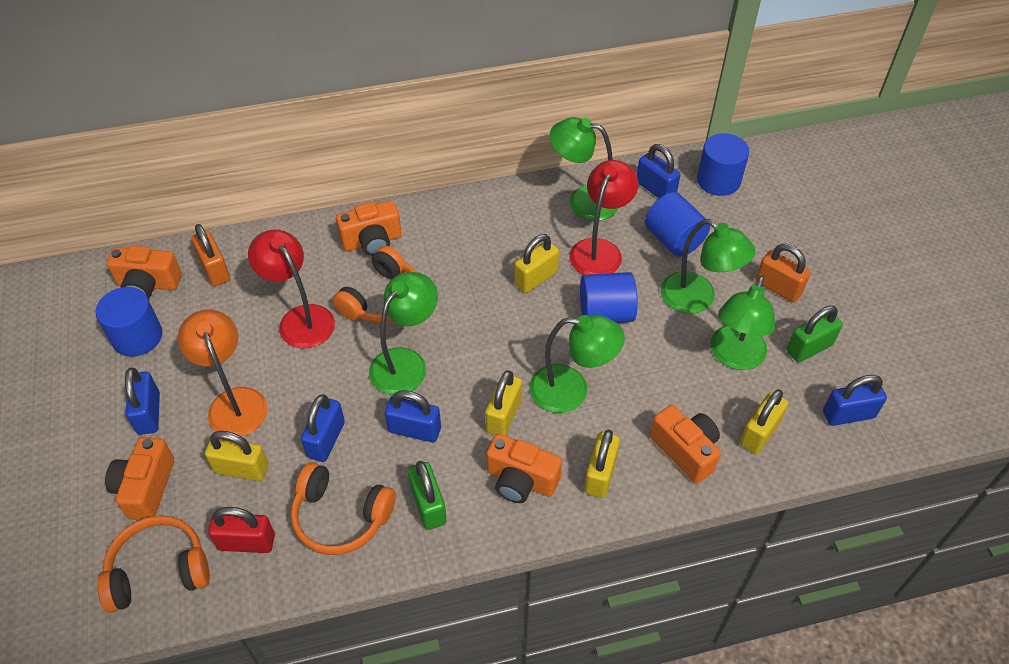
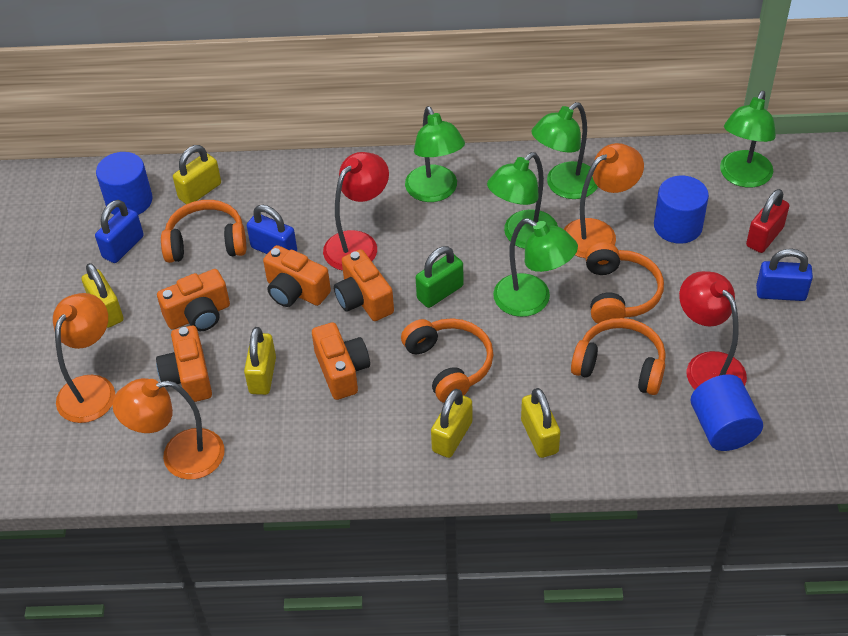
blue cylinder: 4 -> 3
blue padlock: 5 -> 3
green padlock: 2 -> 1
orange headphones: 3 -> 4
orange lamp: 1 -> 3
orange padlock: 2 -> 0

